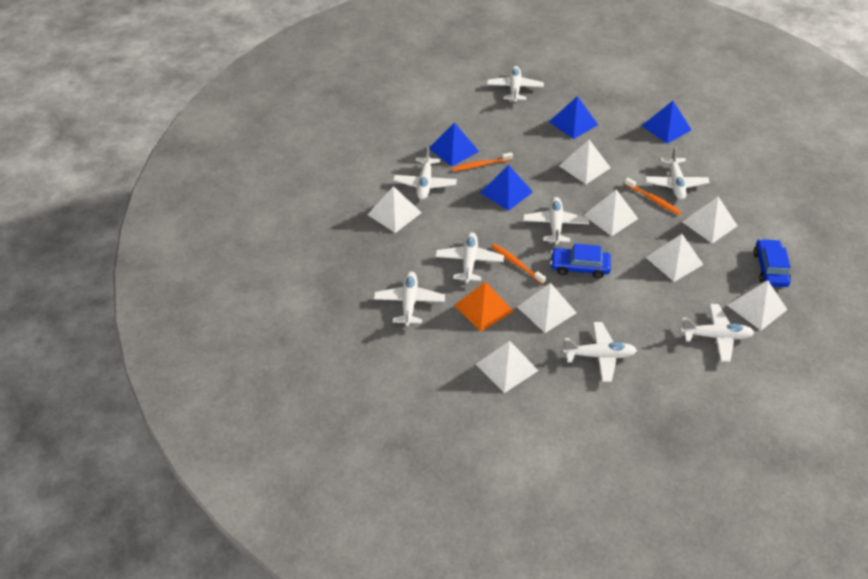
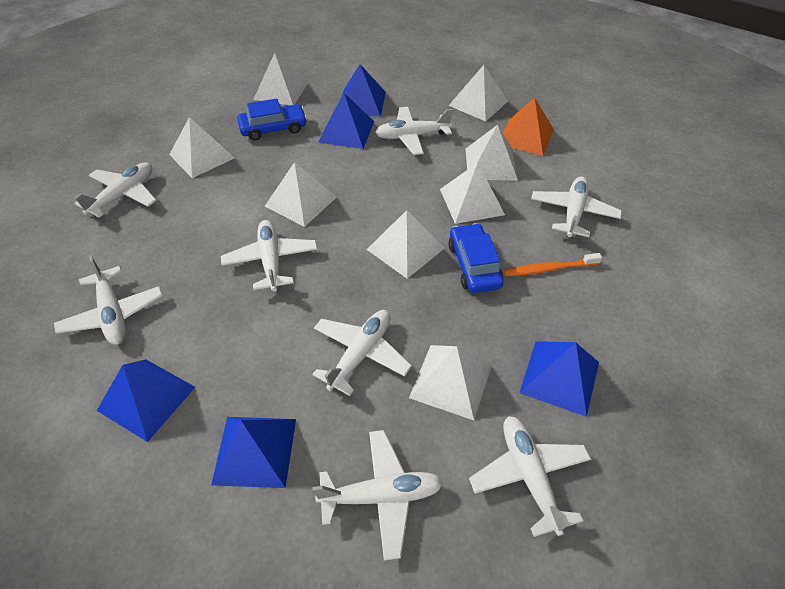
blue pyramid: 4 -> 5
orange toothbrush: 3 -> 1

